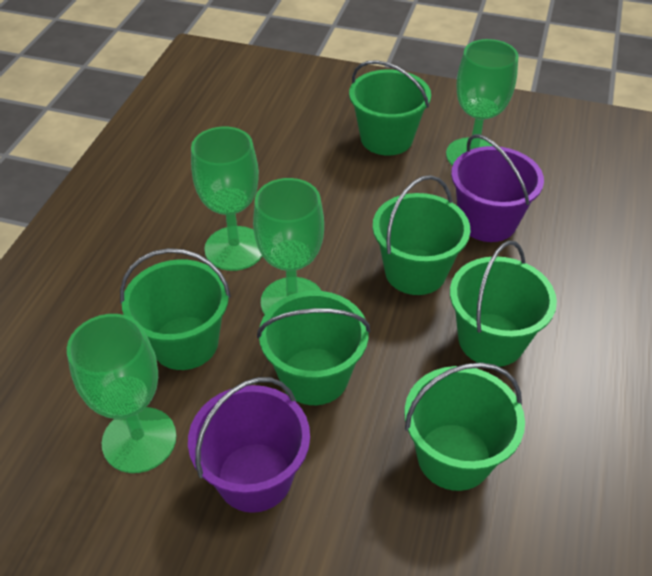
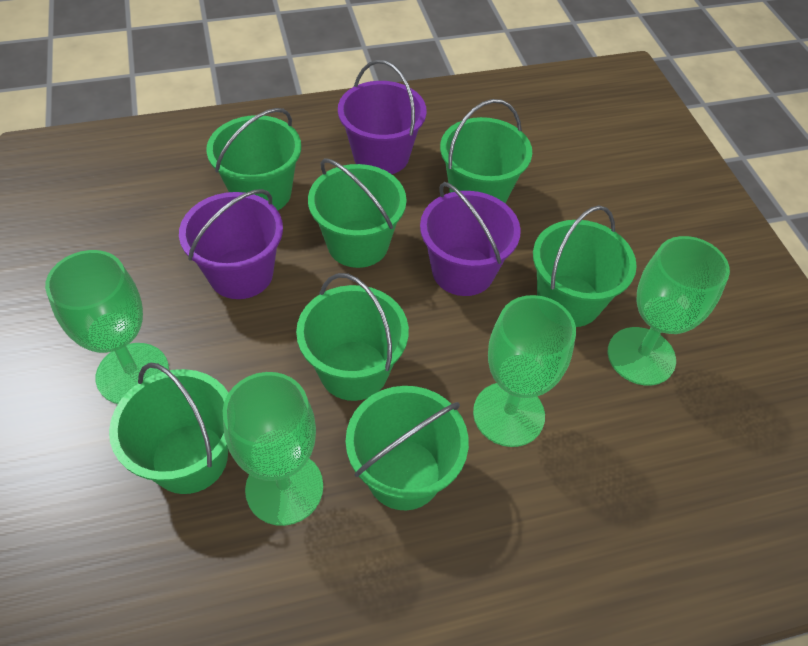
green bucket: 6 -> 7
purple bucket: 2 -> 3

